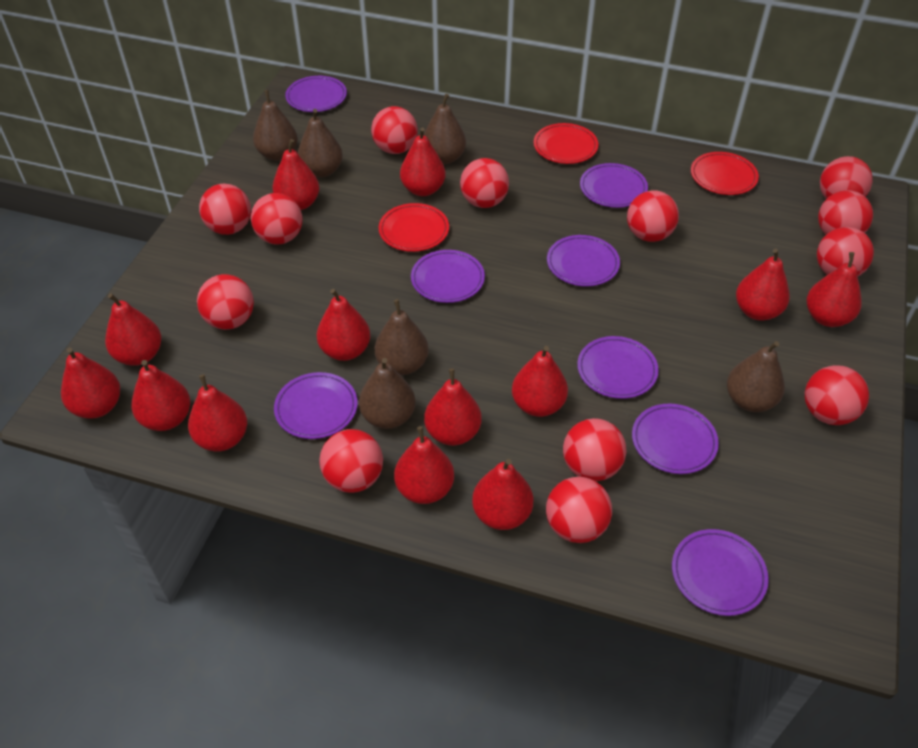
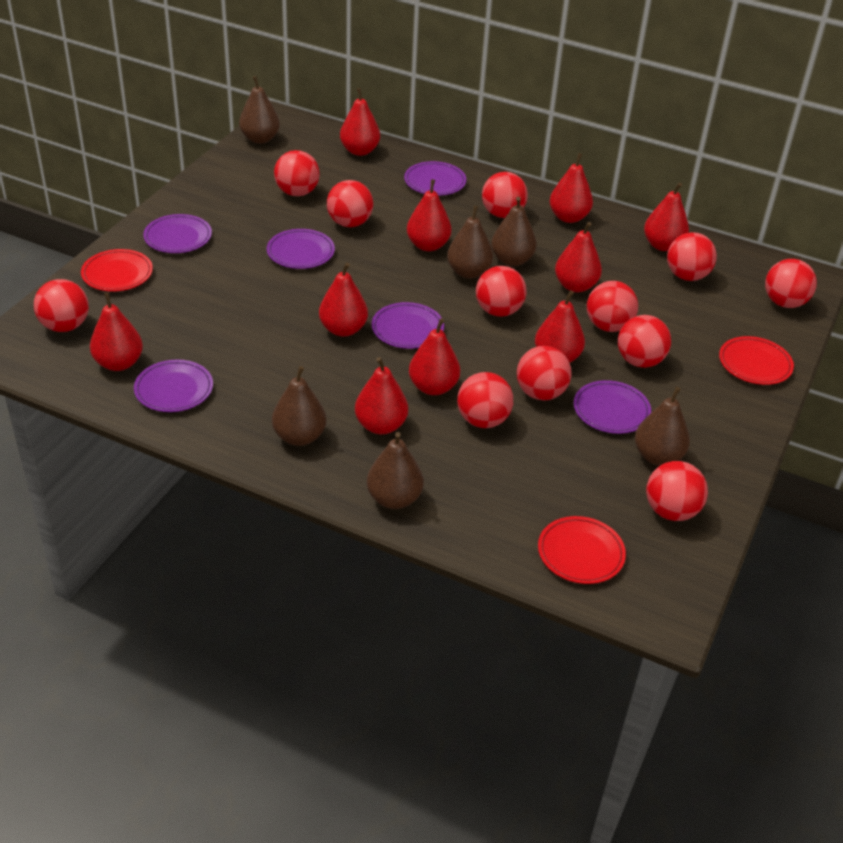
purple plate: 8 -> 6
red ball: 13 -> 12
red pear: 13 -> 10

